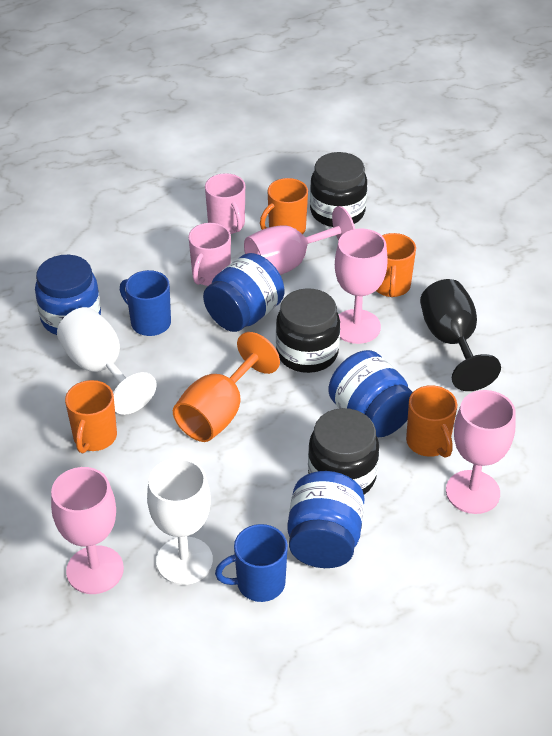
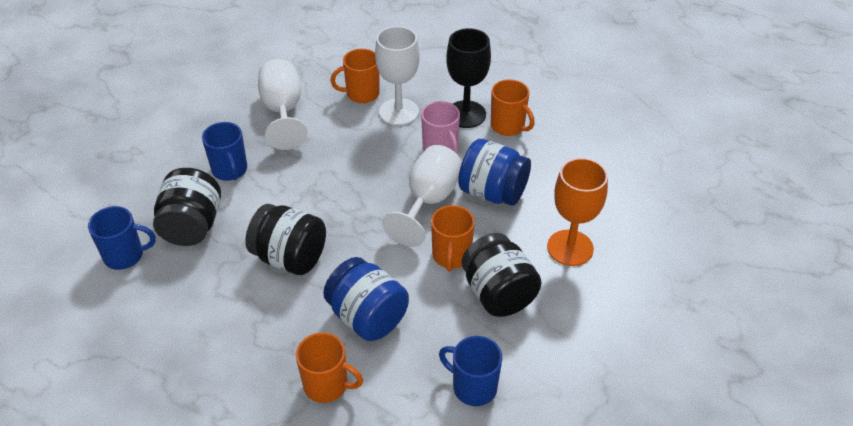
blue jar: 4 -> 2
blue mug: 2 -> 3
pink goblet: 4 -> 0
pink mug: 2 -> 1
white goblet: 2 -> 3

